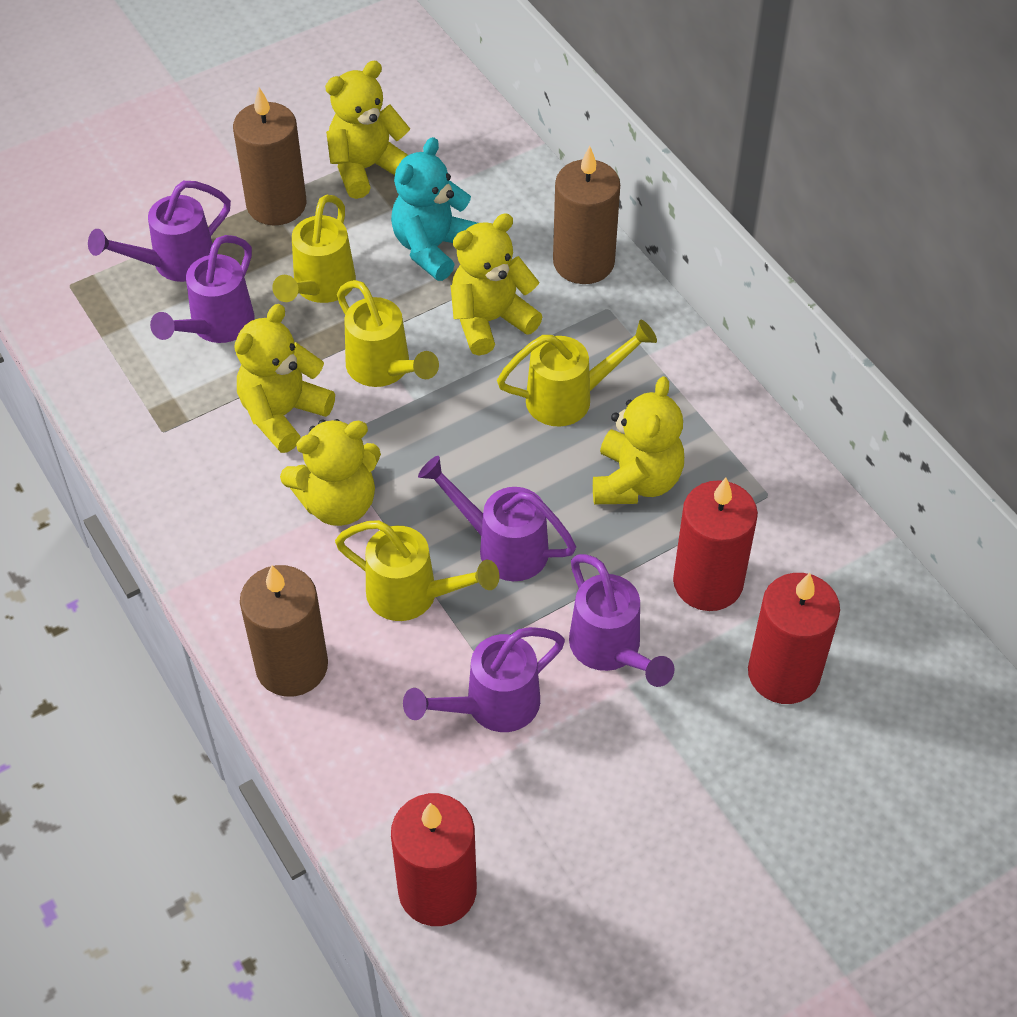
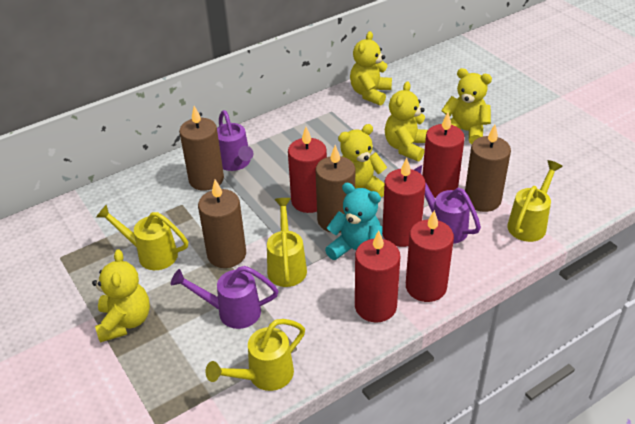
brown candle: 3 -> 4
purple watering can: 5 -> 3
red candle: 3 -> 5

